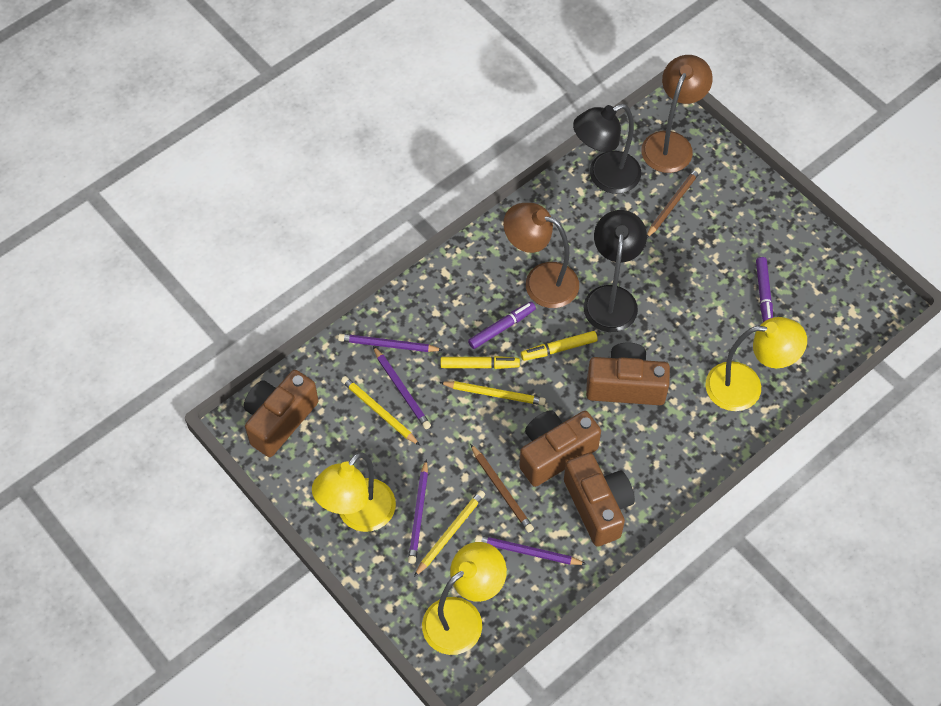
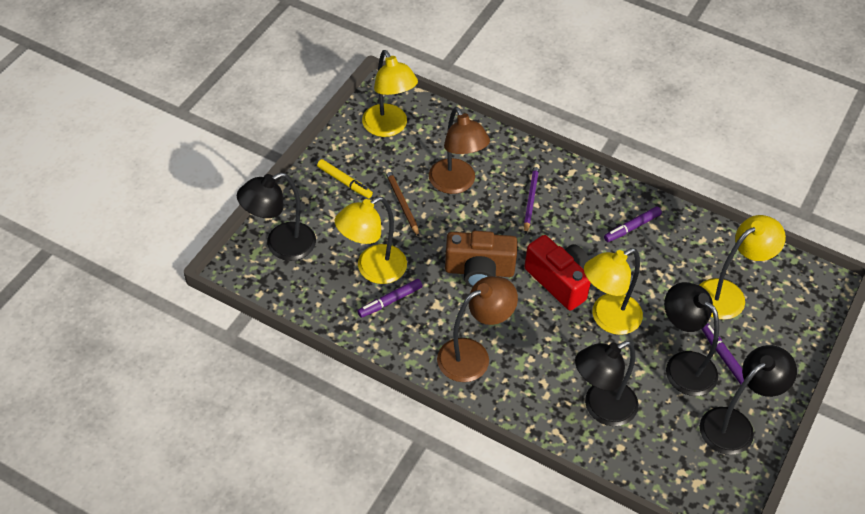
black lamp: 2 -> 4
brown camera: 4 -> 1
brown pencil: 2 -> 1
purple marker: 2 -> 3
purple pencil: 4 -> 1
red camera: 0 -> 1
yellow lamp: 3 -> 4
yellow marker: 2 -> 1
yellow pencil: 3 -> 0

